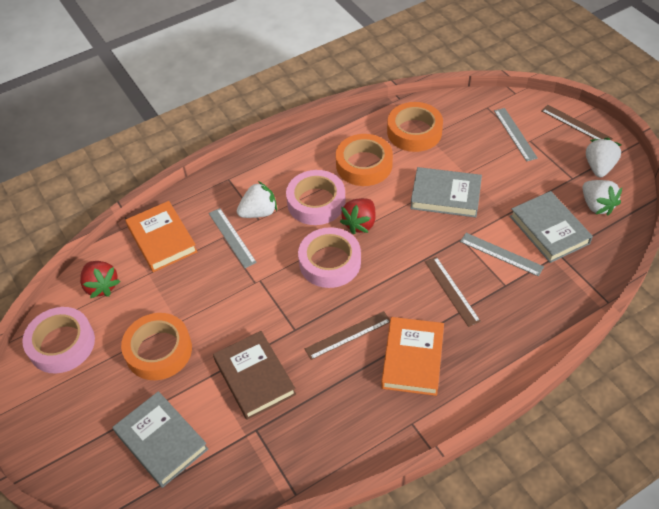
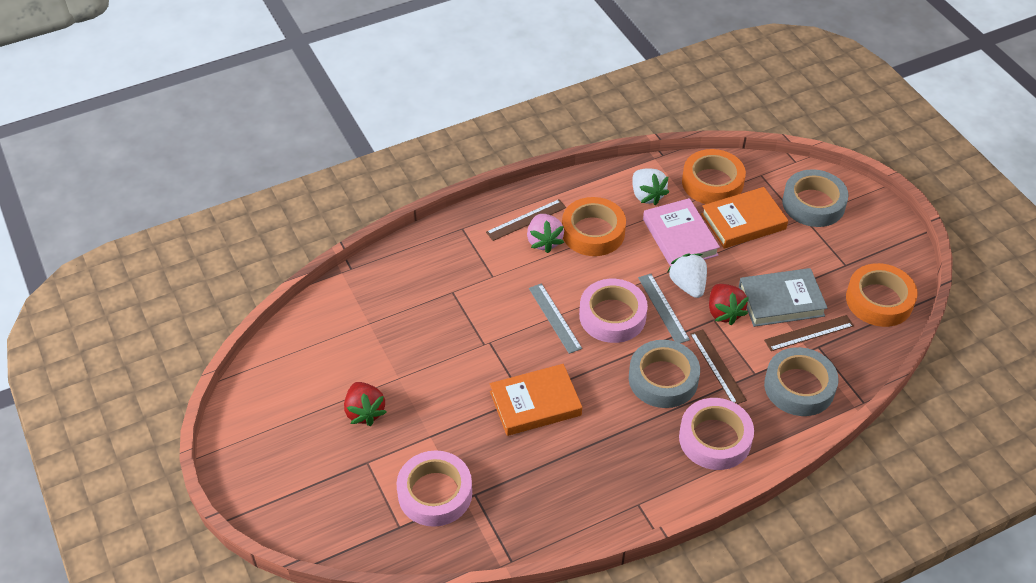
brown book: 1 -> 0
grey book: 3 -> 1
grey ruler: 3 -> 2
grey tape: 0 -> 3
pink book: 0 -> 1
pink strawberry: 0 -> 1
white strawberry: 3 -> 2

